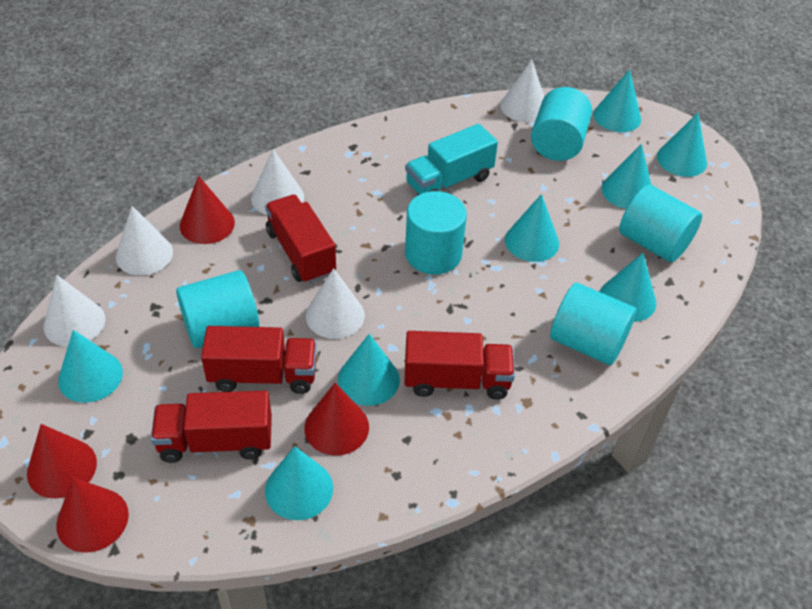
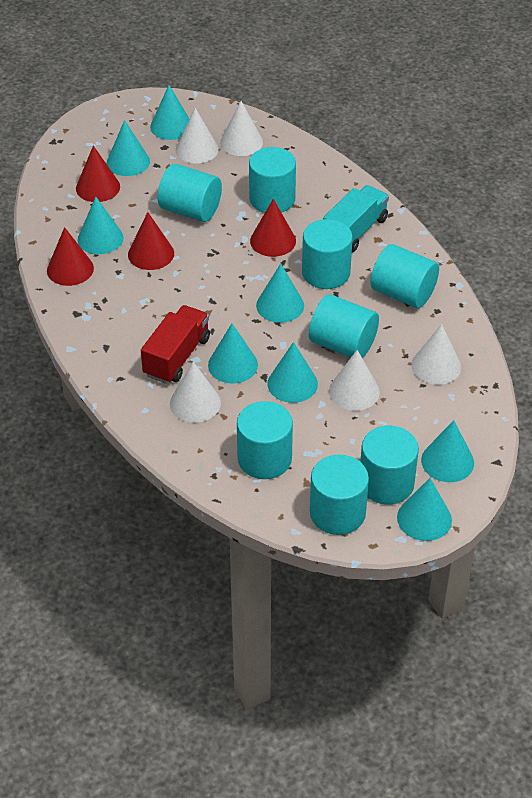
red truck: 4 -> 1
turquoise cylinder: 5 -> 8

